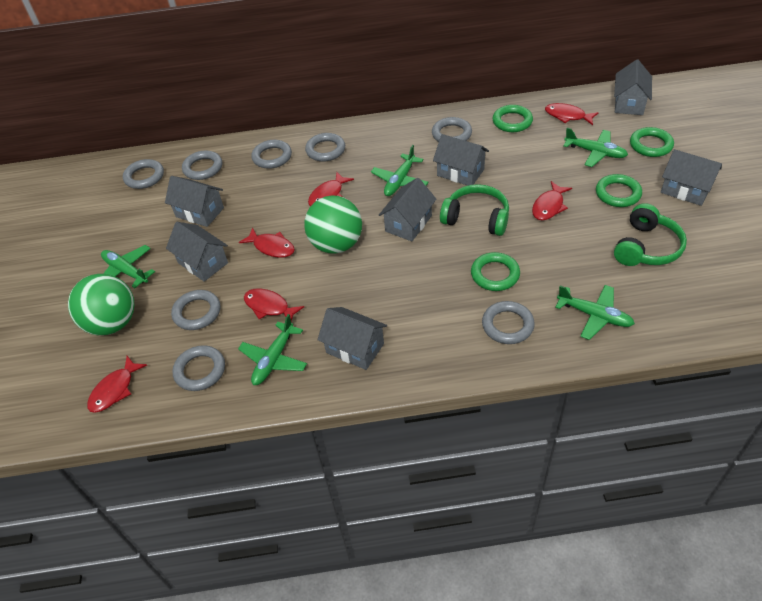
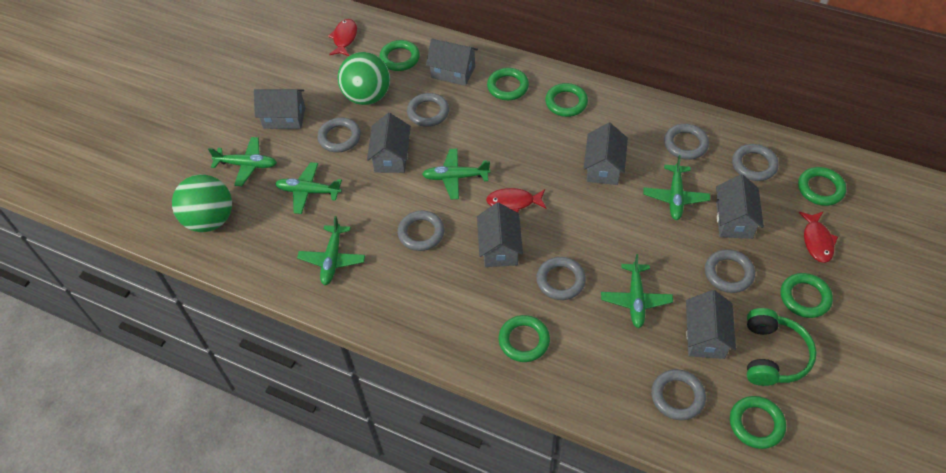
green headphones: 2 -> 1
green plane: 5 -> 6
green ring: 4 -> 7
red fish: 6 -> 3

